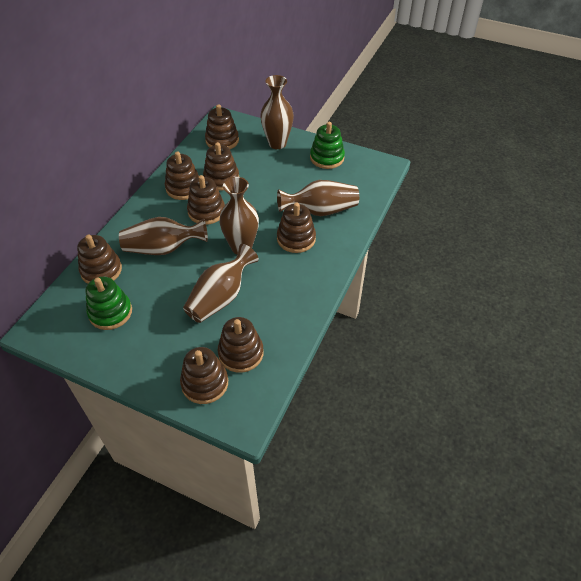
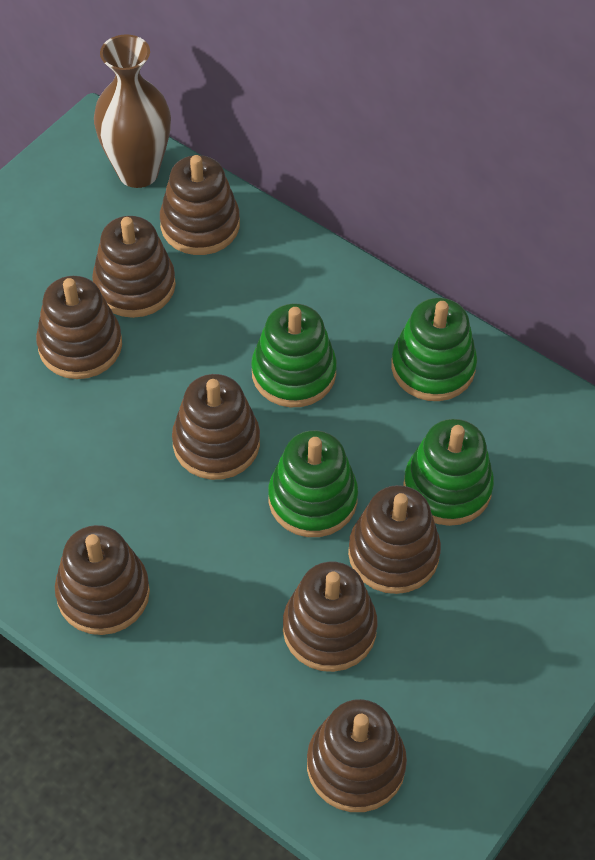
brown vase: 5 -> 1
green stacking toy: 2 -> 4

